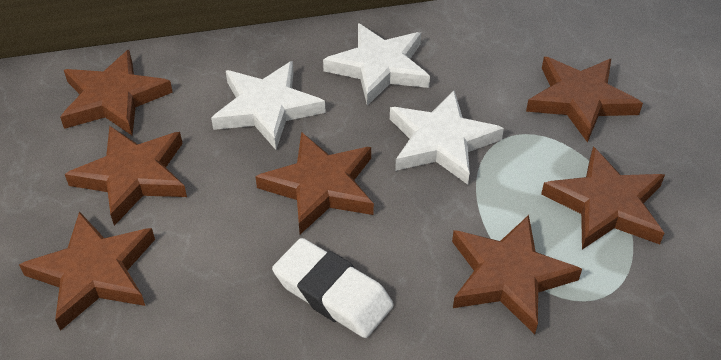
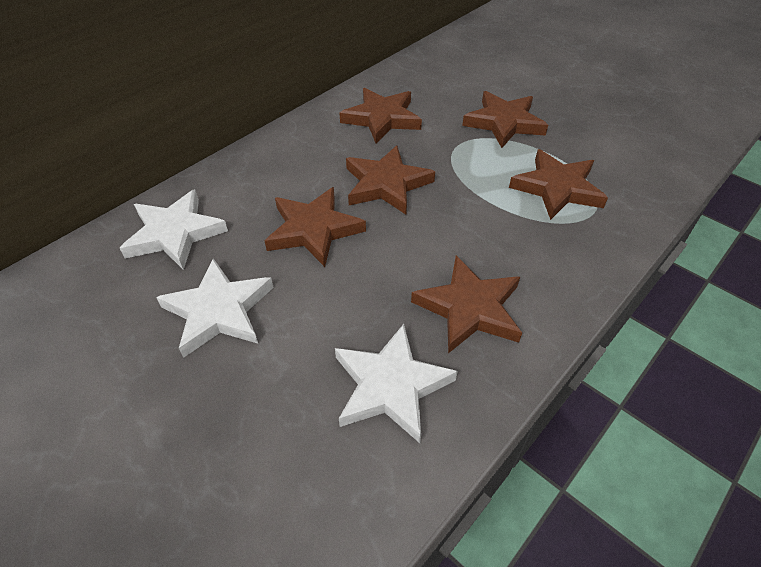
brown star: 7 -> 6
white eraser: 1 -> 0

